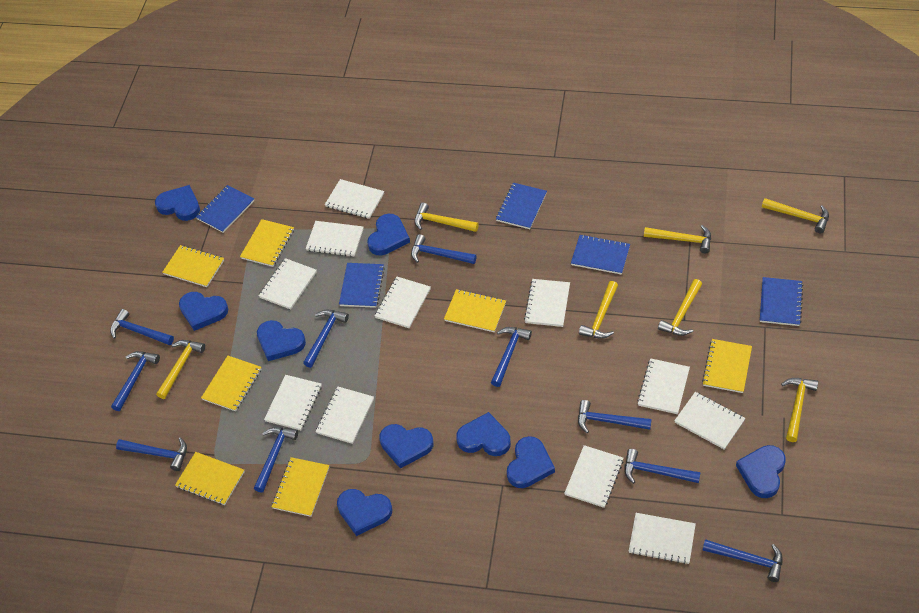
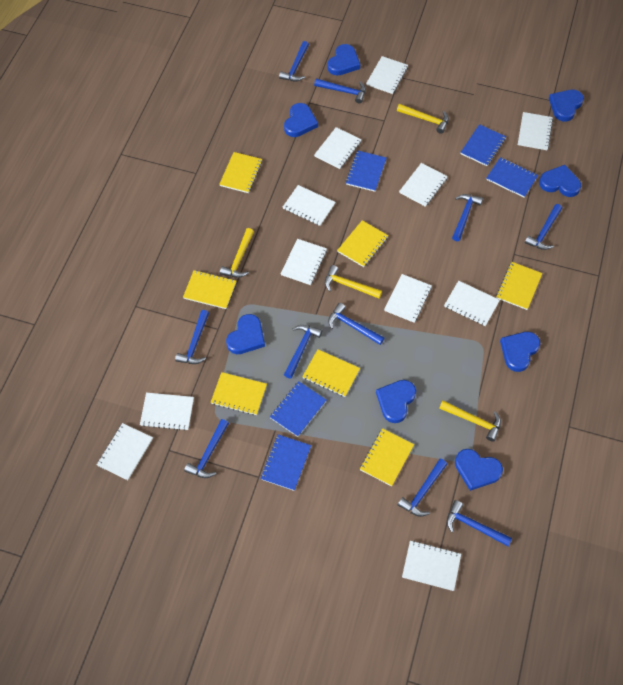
blue heart: 9 -> 8
yellow hammer: 7 -> 4

